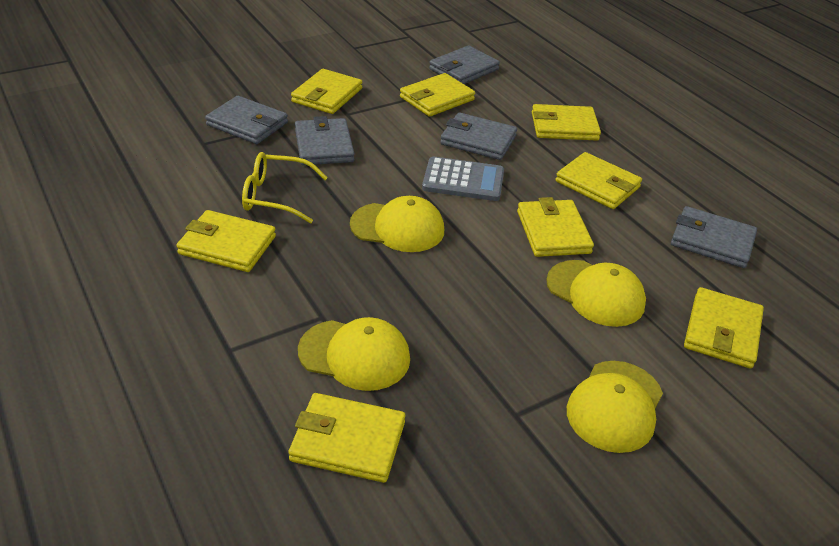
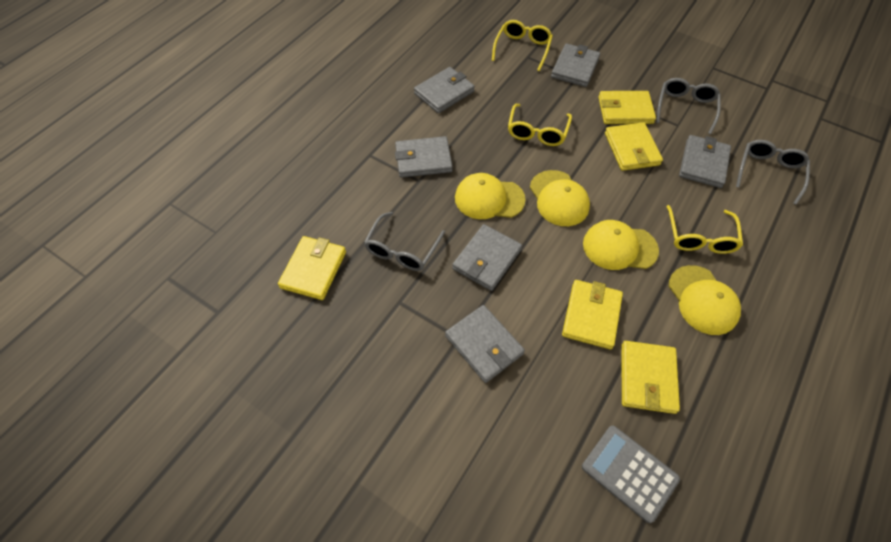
grey glasses: 0 -> 3
grey wallet: 5 -> 6
yellow glasses: 1 -> 3
yellow wallet: 8 -> 5

